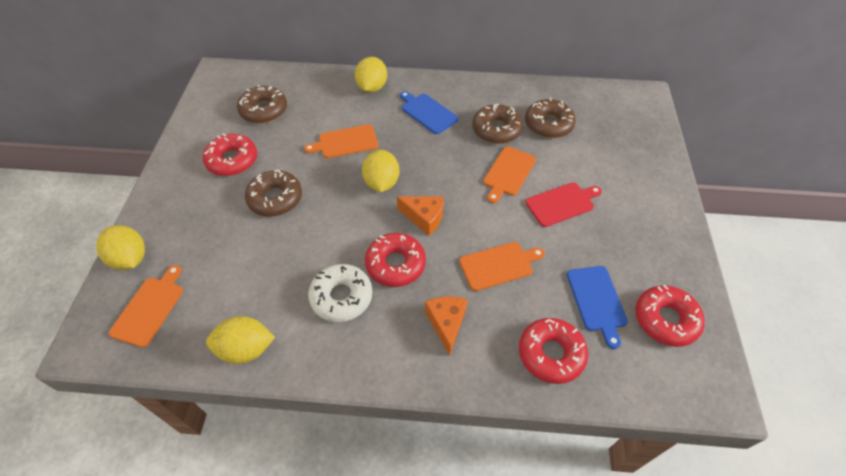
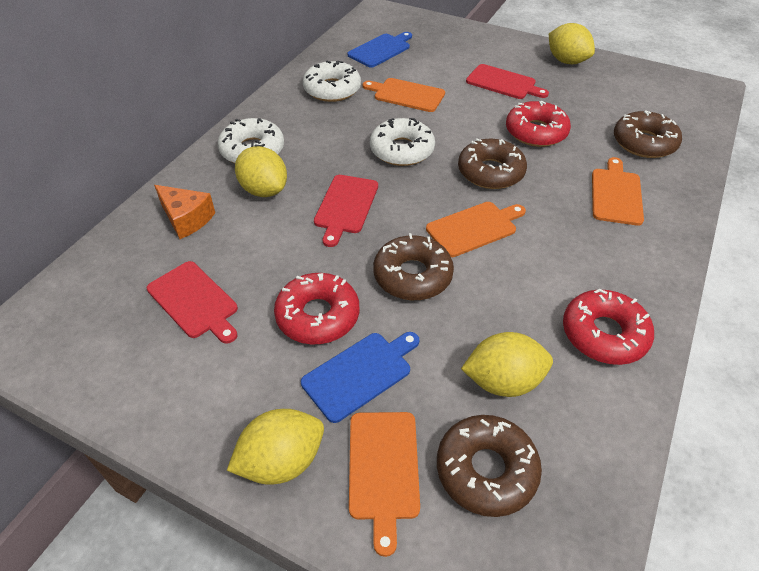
orange cheese: 2 -> 1
red cutting board: 1 -> 3
red donut: 4 -> 3
white donut: 1 -> 3

